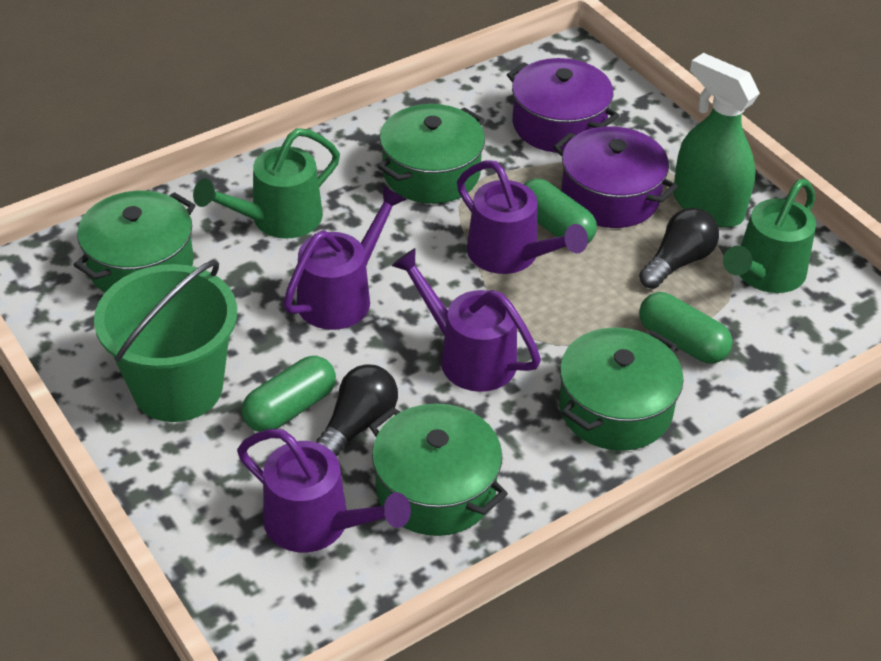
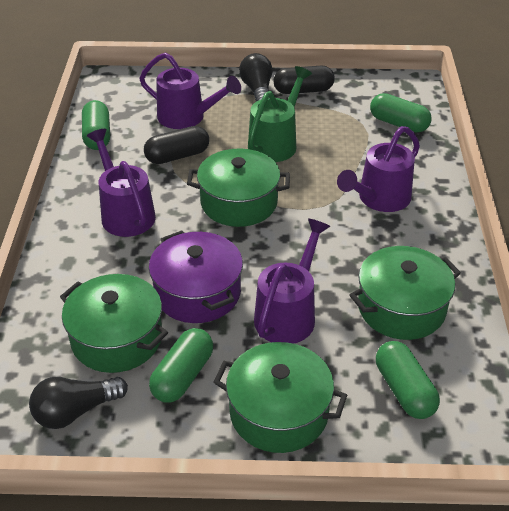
black capsule: 0 -> 2
green bucket: 1 -> 0
green capsule: 3 -> 4
green spray bottle: 1 -> 0
green watering can: 2 -> 1
purple pot: 2 -> 1

